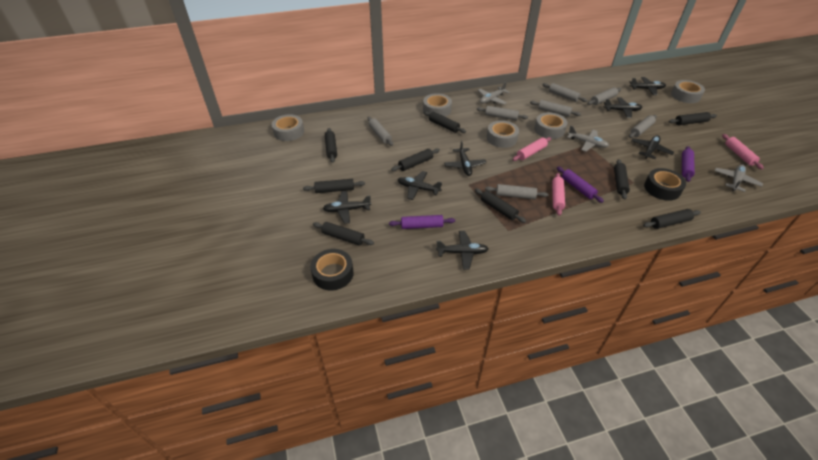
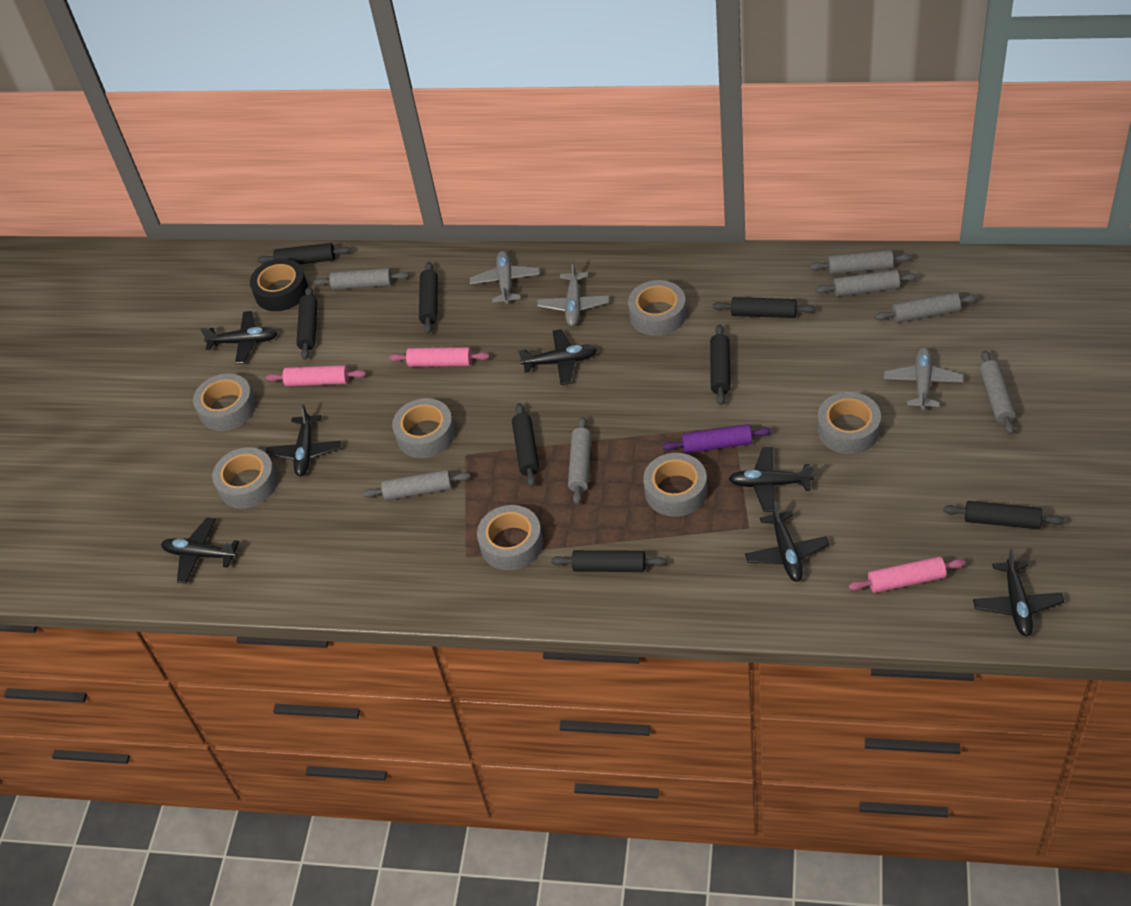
black rolling pin: 9 -> 8
black tape: 2 -> 1
grey tape: 5 -> 7
purple rolling pin: 3 -> 1

